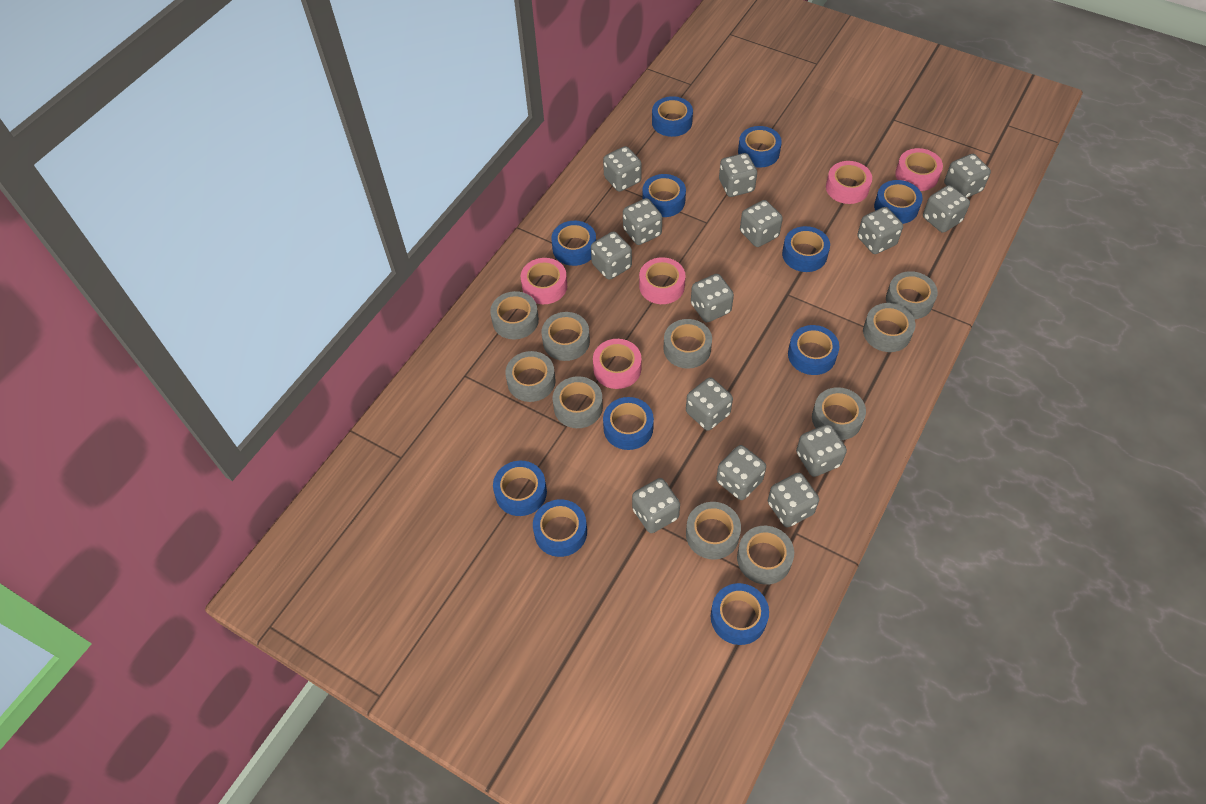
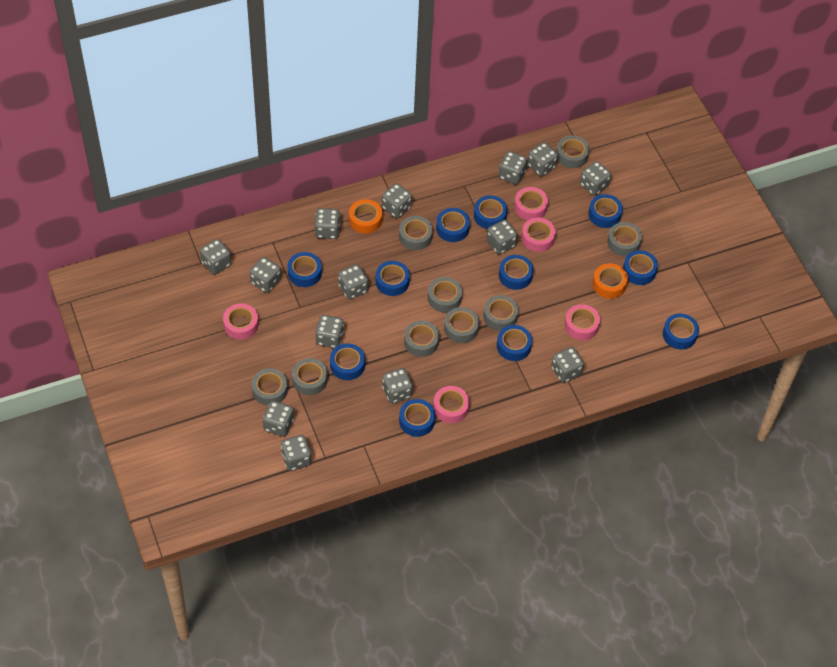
grey tape: 10 -> 9
orange tape: 0 -> 2

